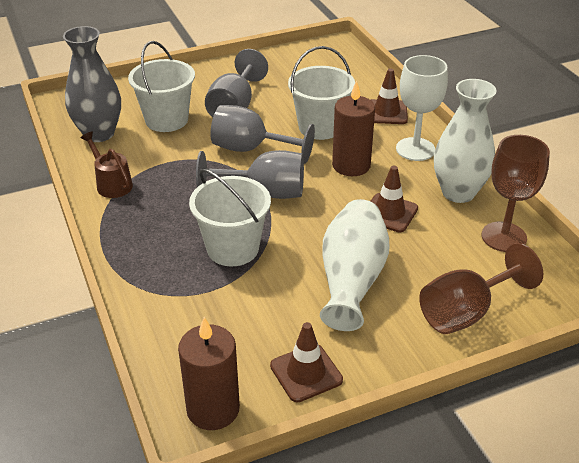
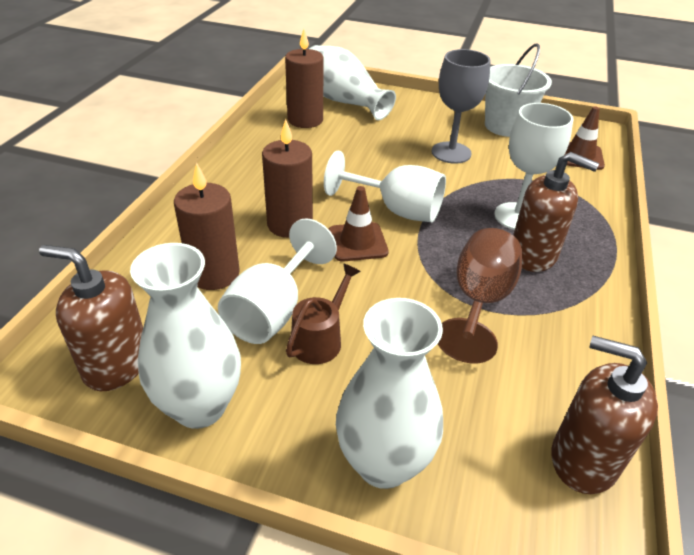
brown candle: 2 -> 3
brown goblet: 2 -> 1
brown soap dispenser: 0 -> 3
brown traffic cone: 3 -> 2
grey goblet: 3 -> 1
grey vase: 1 -> 0
white bucket: 3 -> 1
white goblet: 1 -> 3
white vase: 2 -> 3

